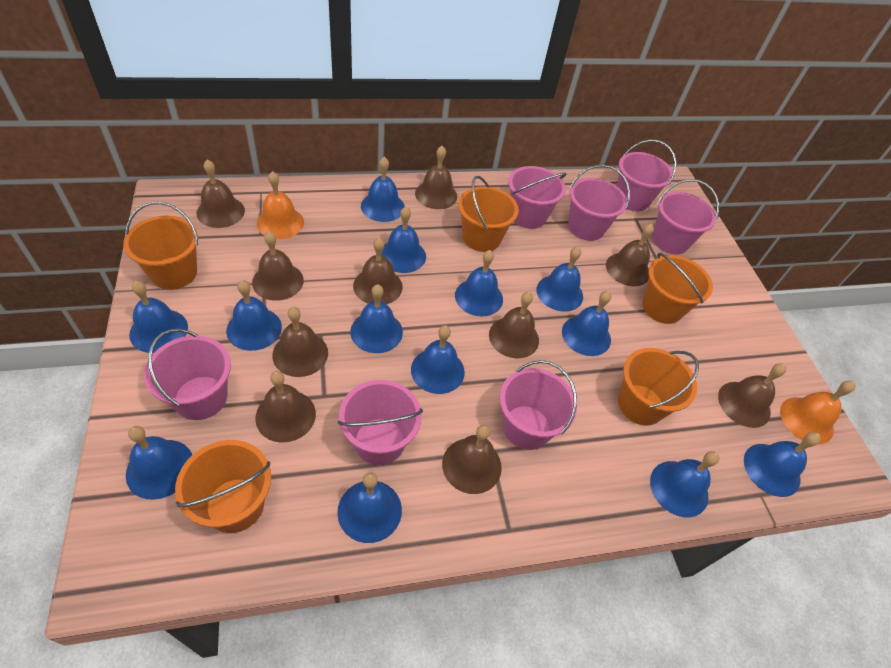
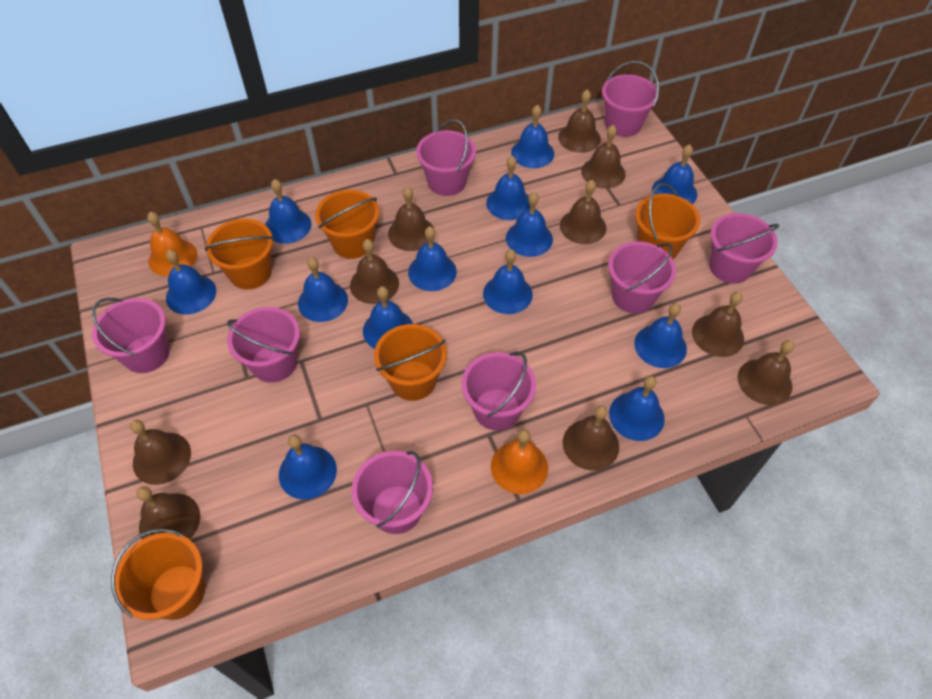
pink bucket: 7 -> 8

